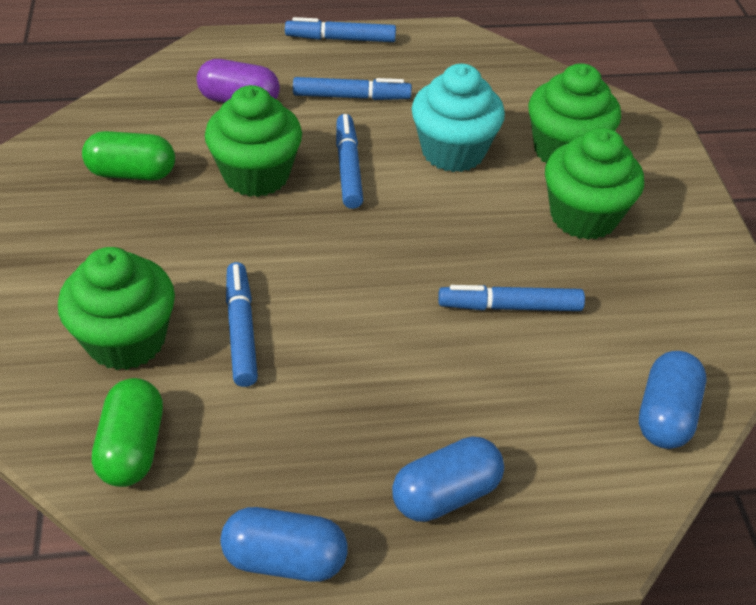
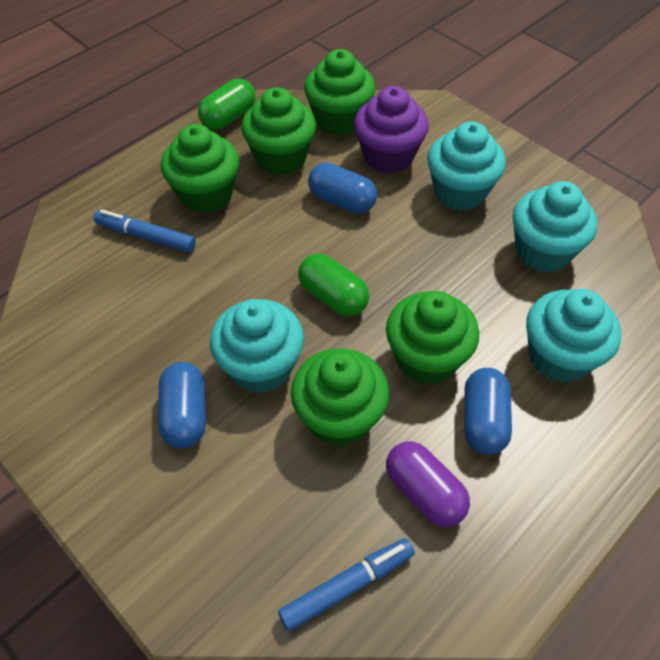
blue marker: 5 -> 2
green cupcake: 4 -> 5
purple cupcake: 0 -> 1
turquoise cupcake: 1 -> 4

